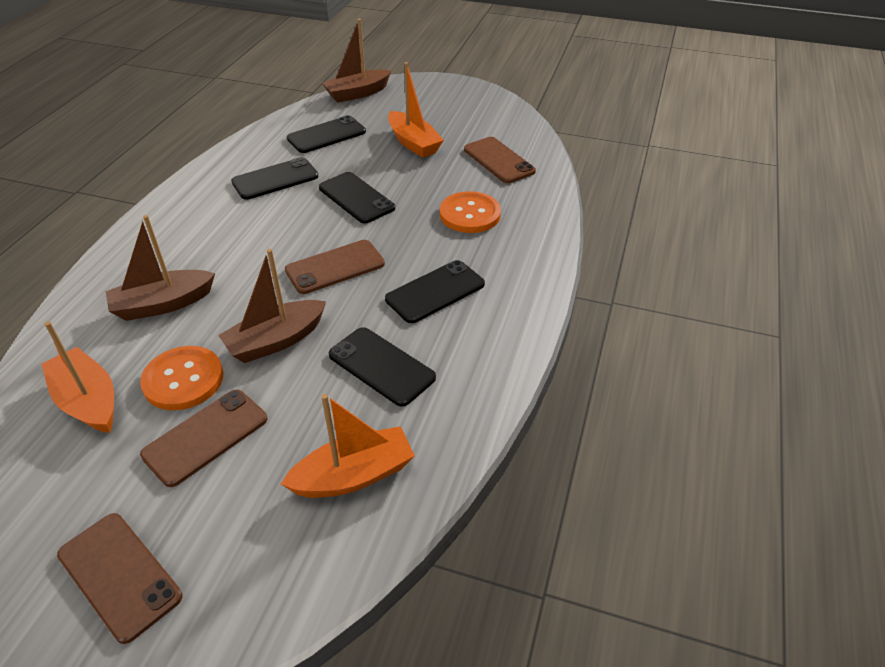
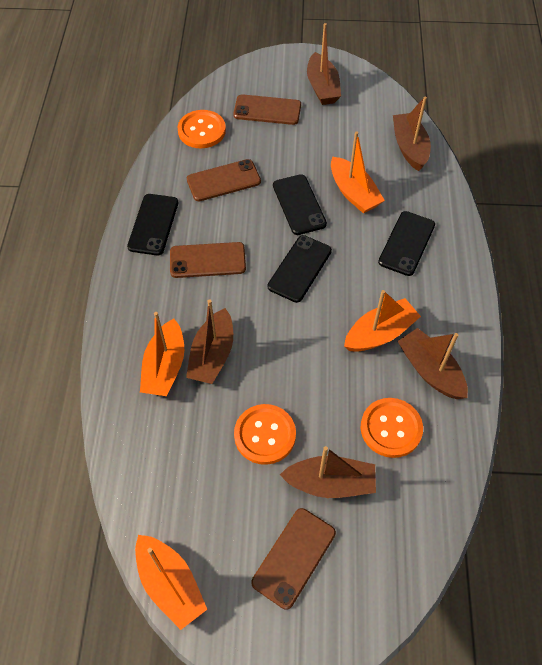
black phone: 5 -> 4
brown boat: 3 -> 5
orange boat: 3 -> 4
orange button: 2 -> 3

